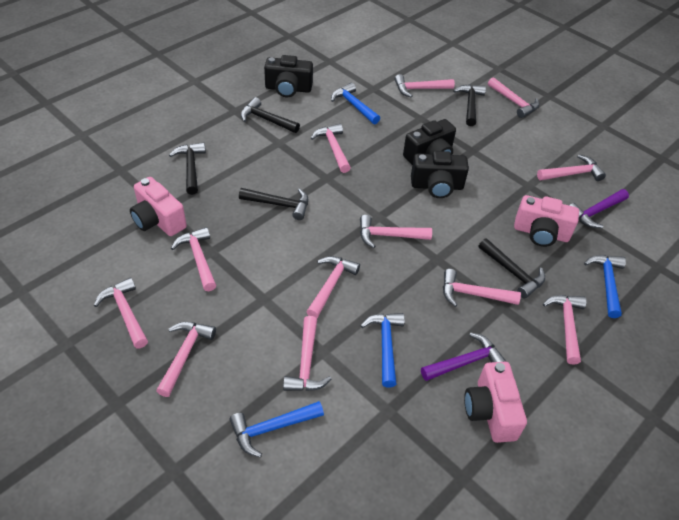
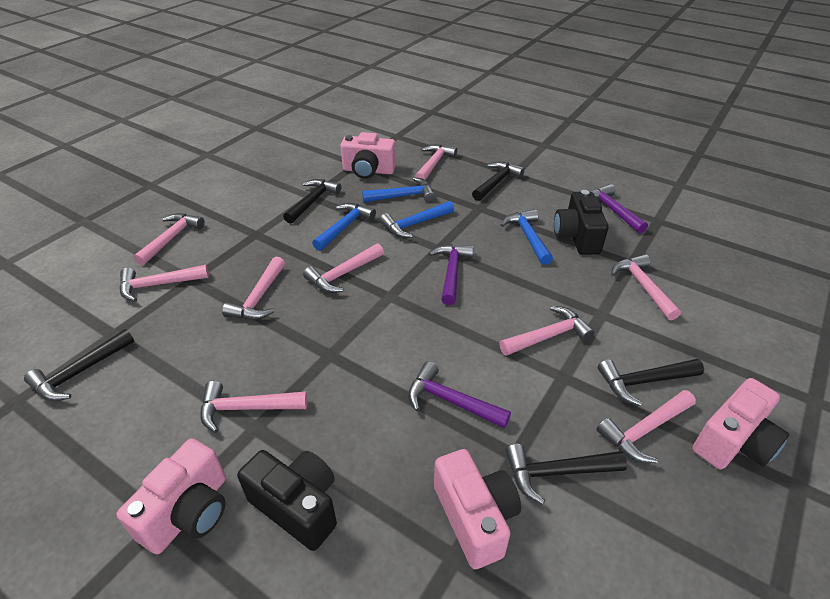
black camera: 3 -> 2
pink camera: 3 -> 4
pink hammer: 12 -> 9
purple hammer: 2 -> 3

